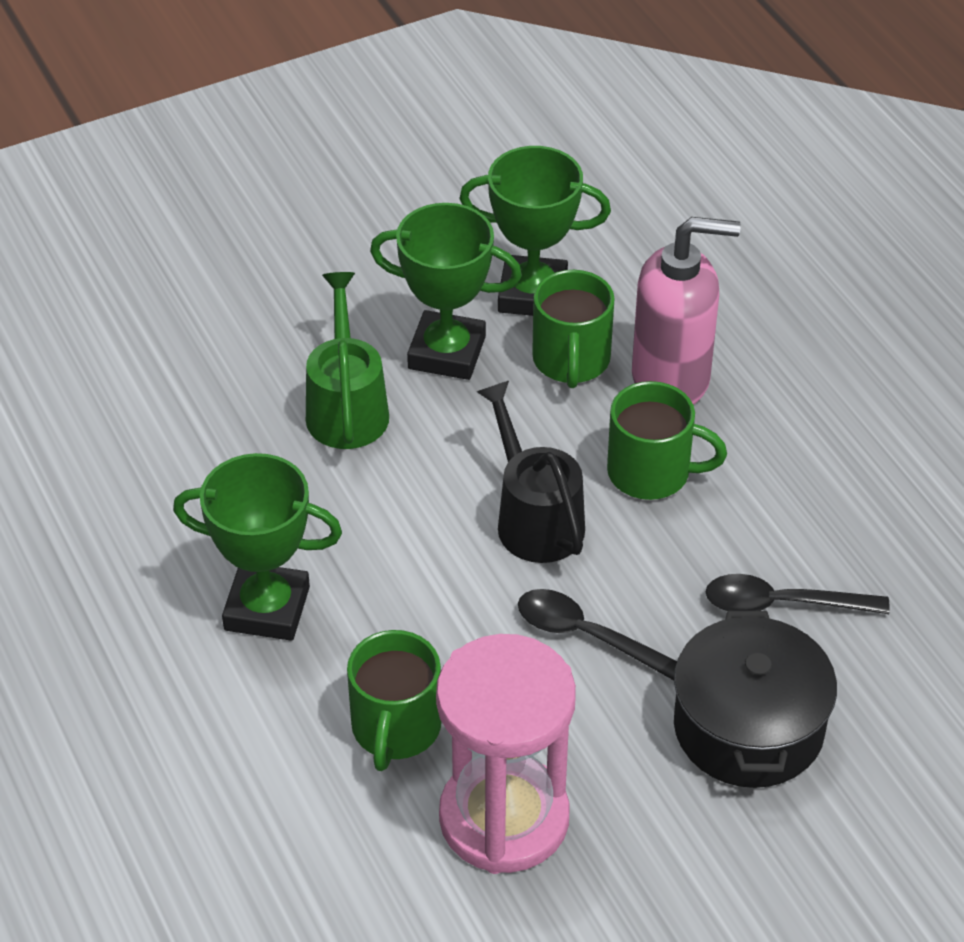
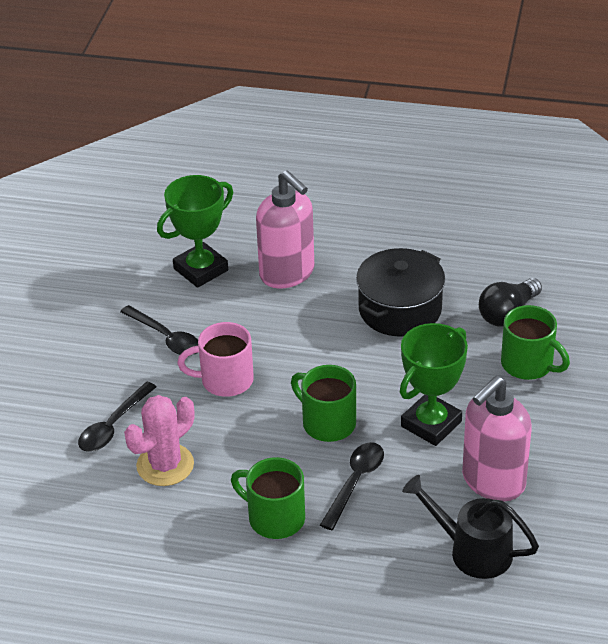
black light bulb: 0 -> 1
black spoon: 2 -> 3
green trophy: 3 -> 2
green watering can: 1 -> 0
pink cactus: 0 -> 1
pink hourglass: 1 -> 0
pink mug: 0 -> 1
pink soap dispenser: 1 -> 2

